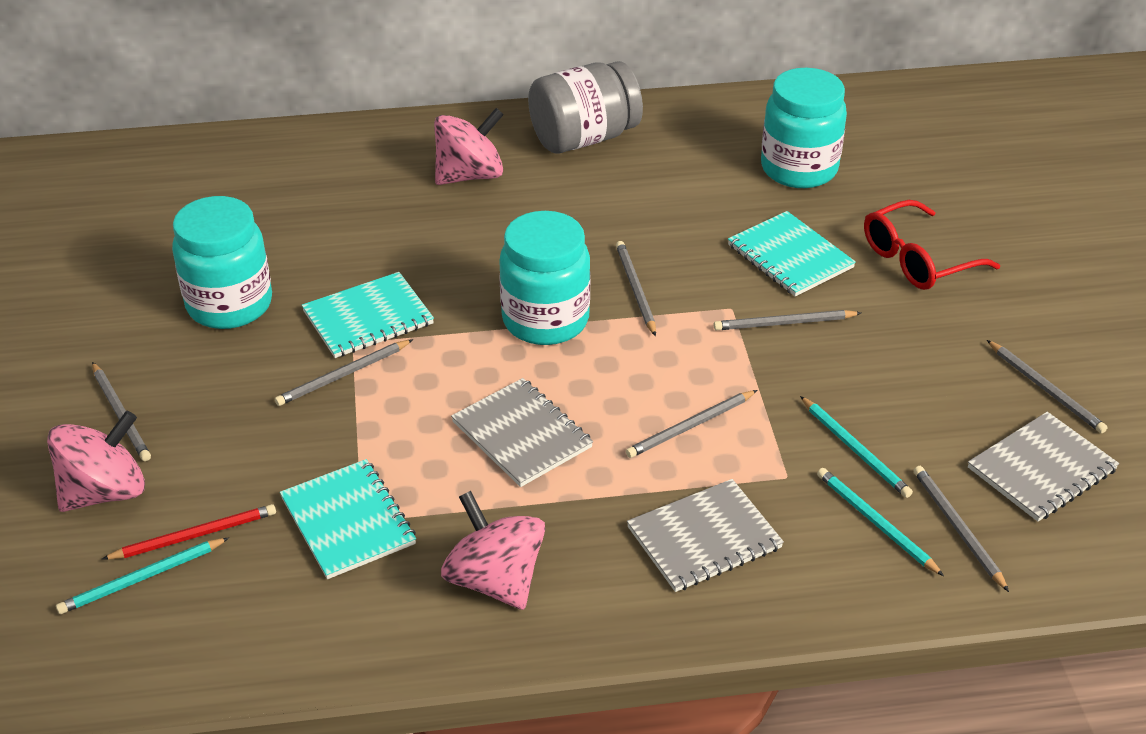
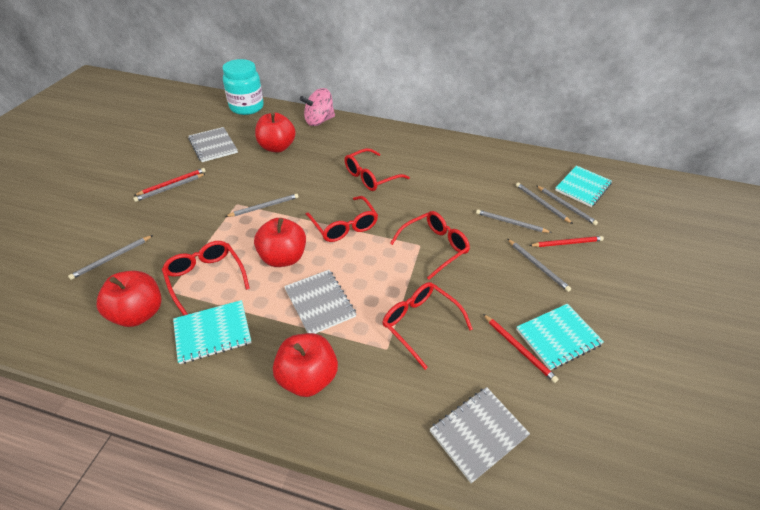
grey jar: 1 -> 0
pink spinning top: 3 -> 1
red apple: 0 -> 4
red glasses: 1 -> 5
red pencil: 1 -> 3
turquoise jar: 3 -> 1
turquoise pencil: 3 -> 0

